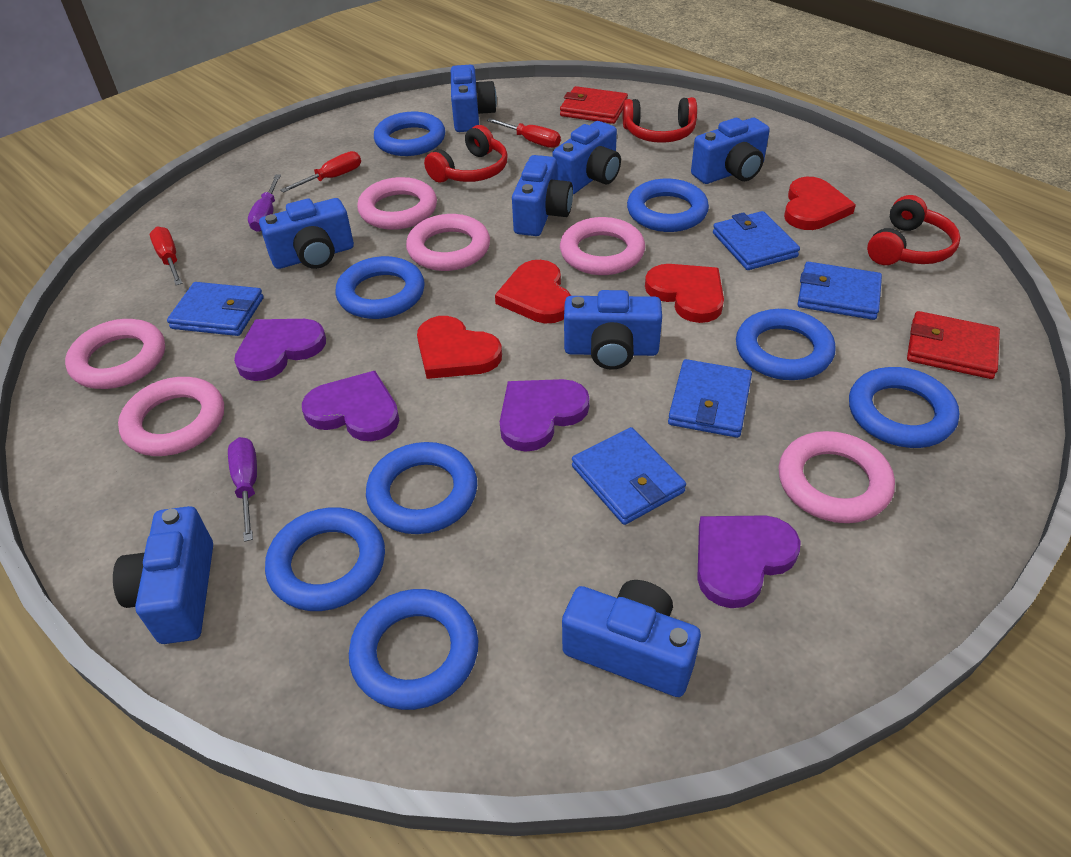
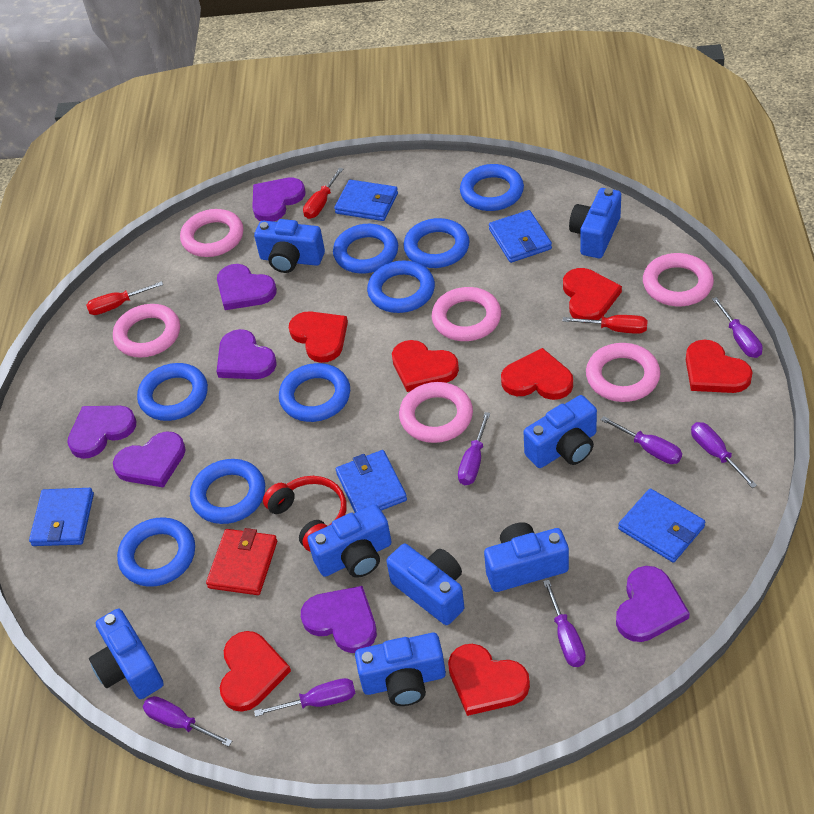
purple heart: 4 -> 7
purple screwdriver: 2 -> 7
red headphones: 3 -> 1
red heart: 4 -> 7
red wallet: 2 -> 1

